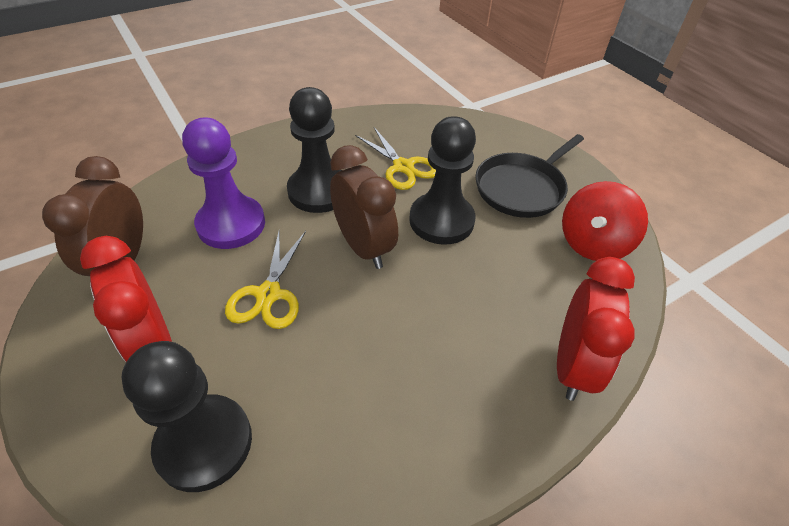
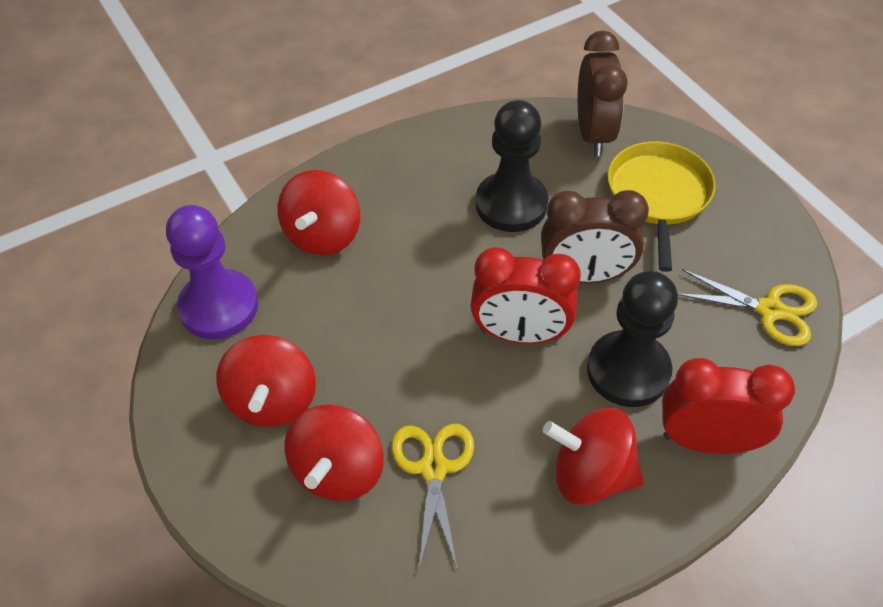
black pan: 1 -> 0
black pawn: 3 -> 2
red spinning top: 1 -> 4
yellow pan: 0 -> 1

